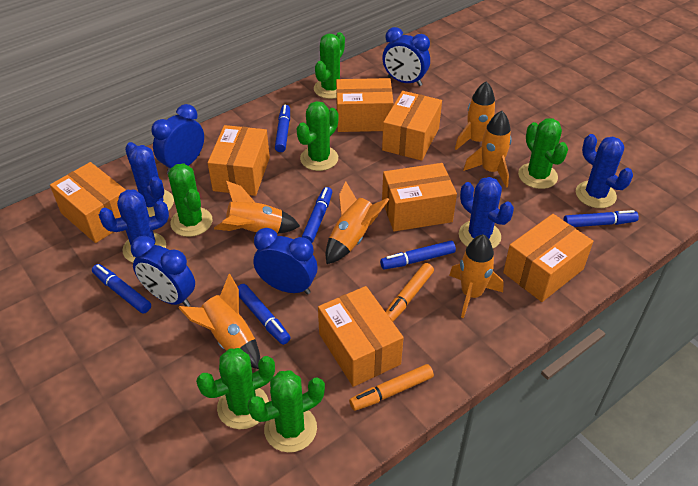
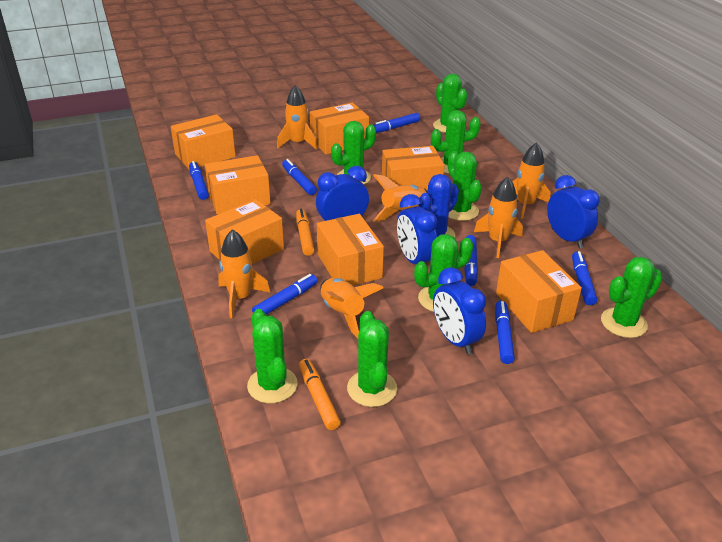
blue cactus: 4 -> 1
blue marker: 6 -> 7
green cactus: 6 -> 8

